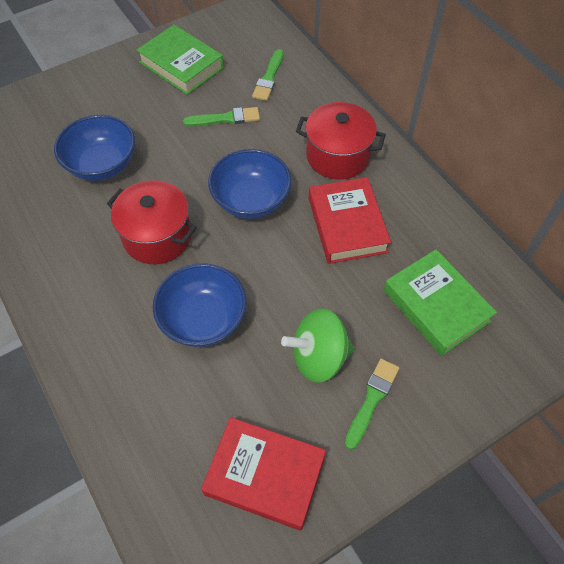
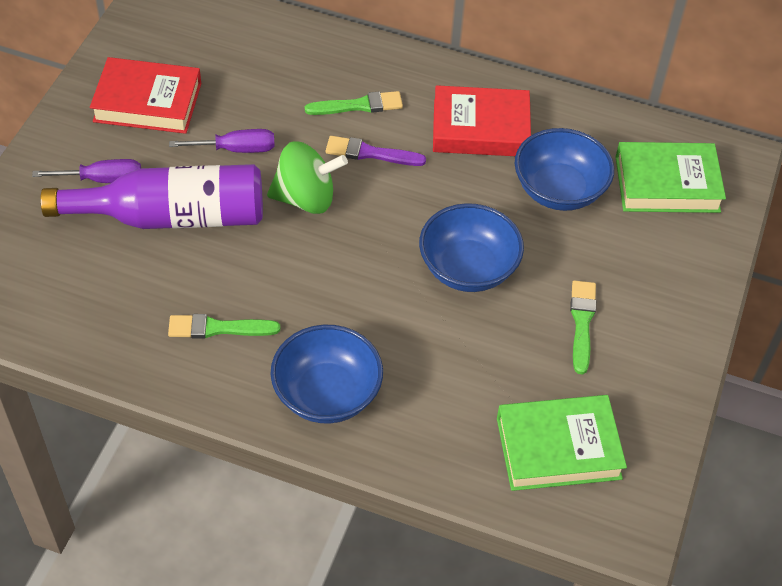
purple bottle: 0 -> 1
purple brush: 0 -> 1
purple screwdriver: 0 -> 2
red pot: 2 -> 0

